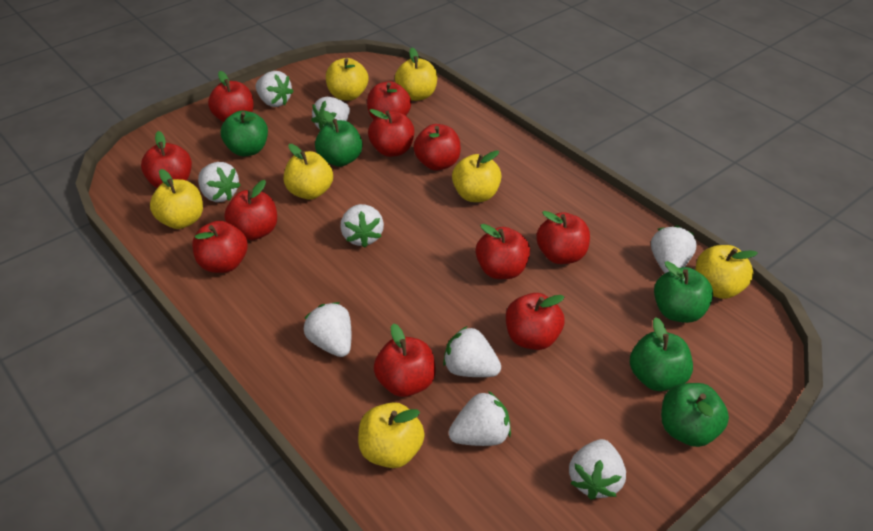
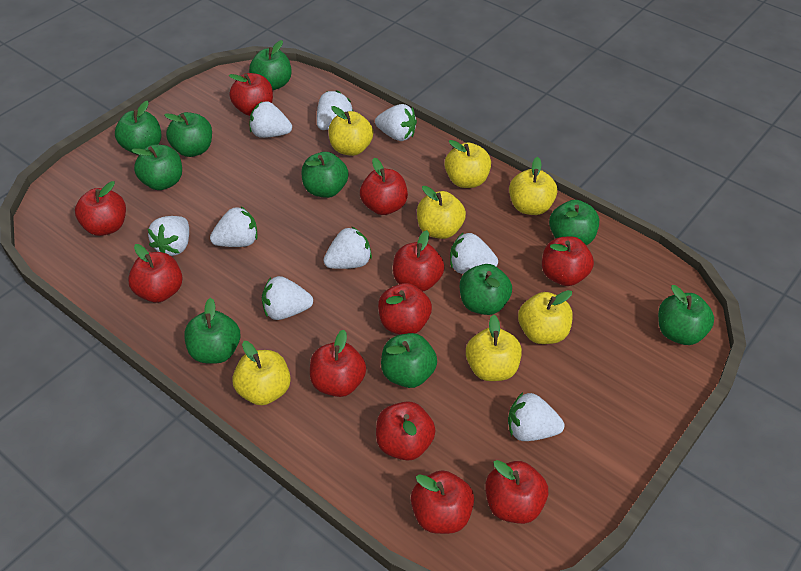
green apple: 5 -> 10

